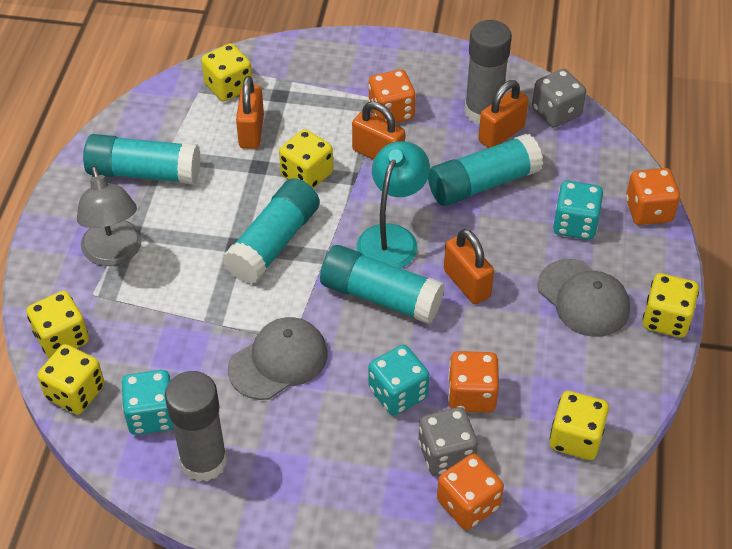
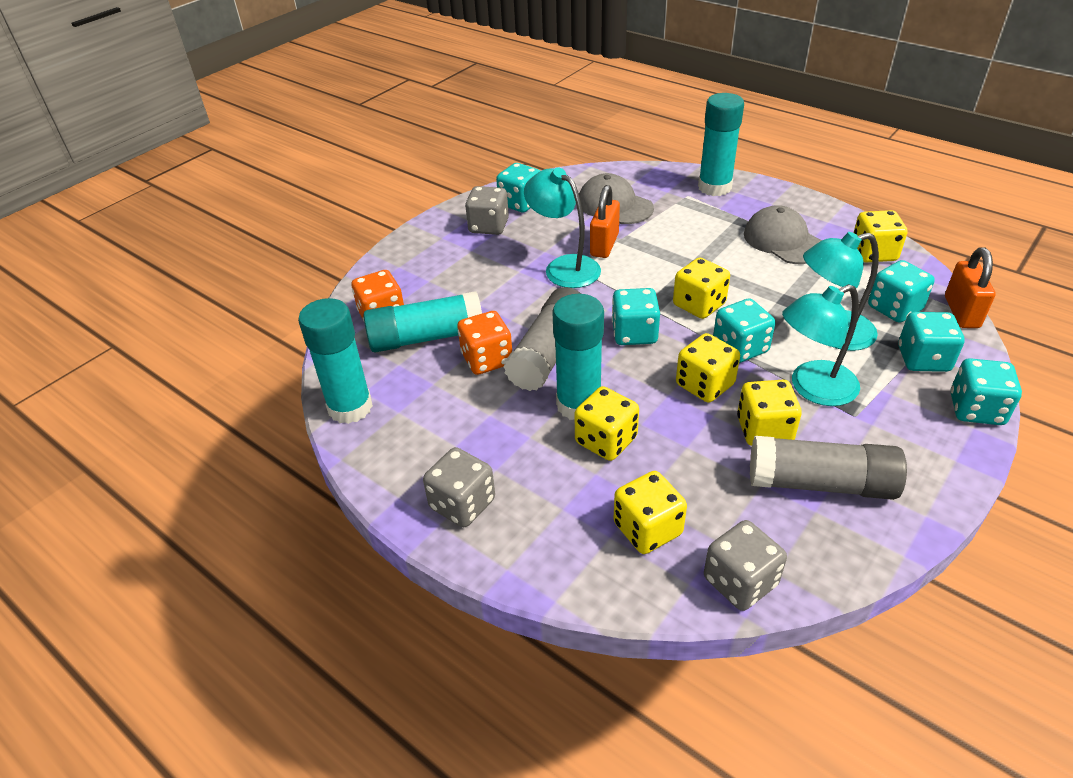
grey dice: 2 -> 3
grey lamp: 1 -> 0
orange dice: 4 -> 2
orange padlock: 4 -> 2
turquoise dice: 3 -> 6
turquoise lamp: 1 -> 3

